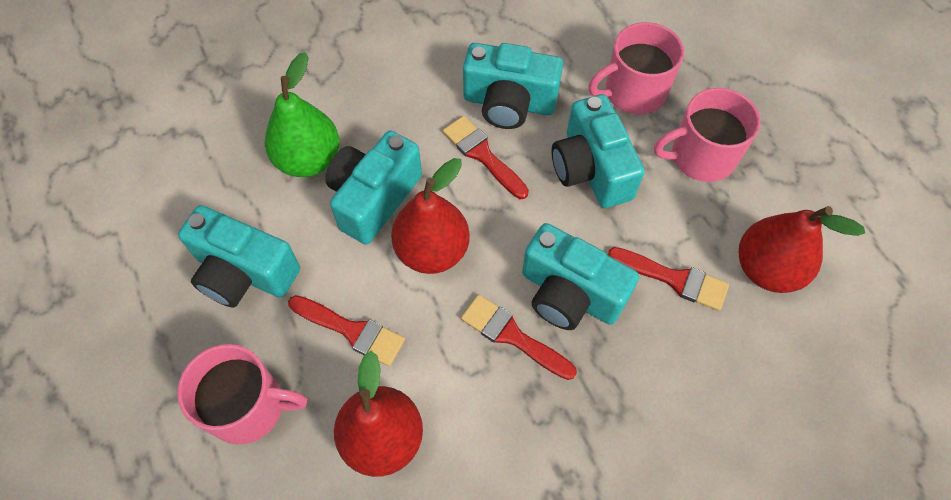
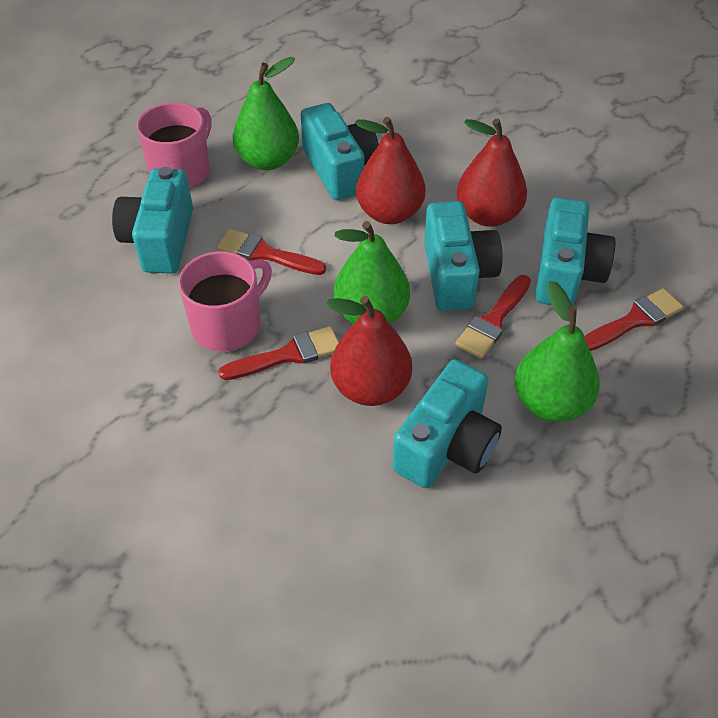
green pear: 1 -> 3
pink mug: 3 -> 2

